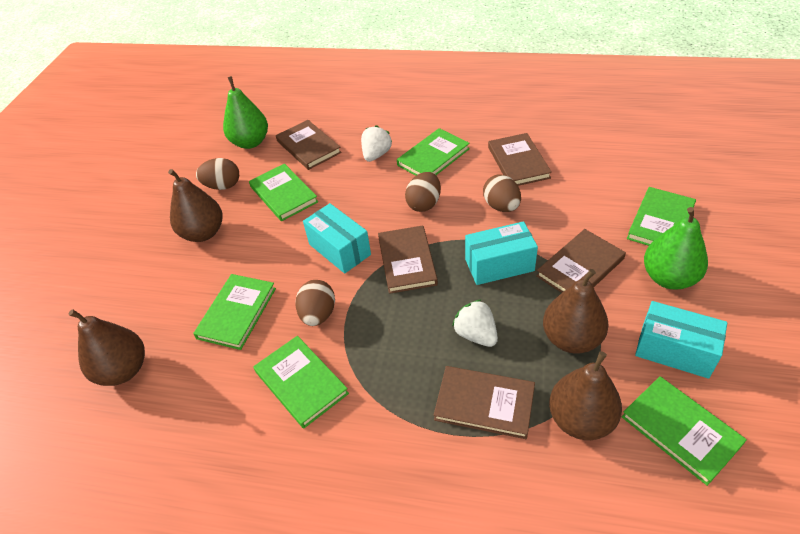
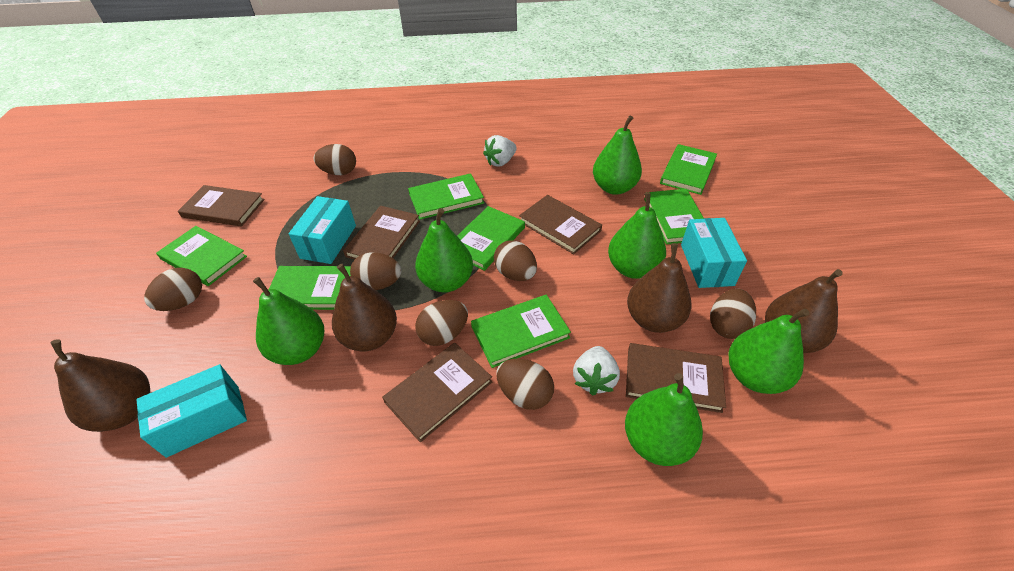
brown egg: 4 -> 7
green book: 6 -> 7
green pear: 2 -> 6

